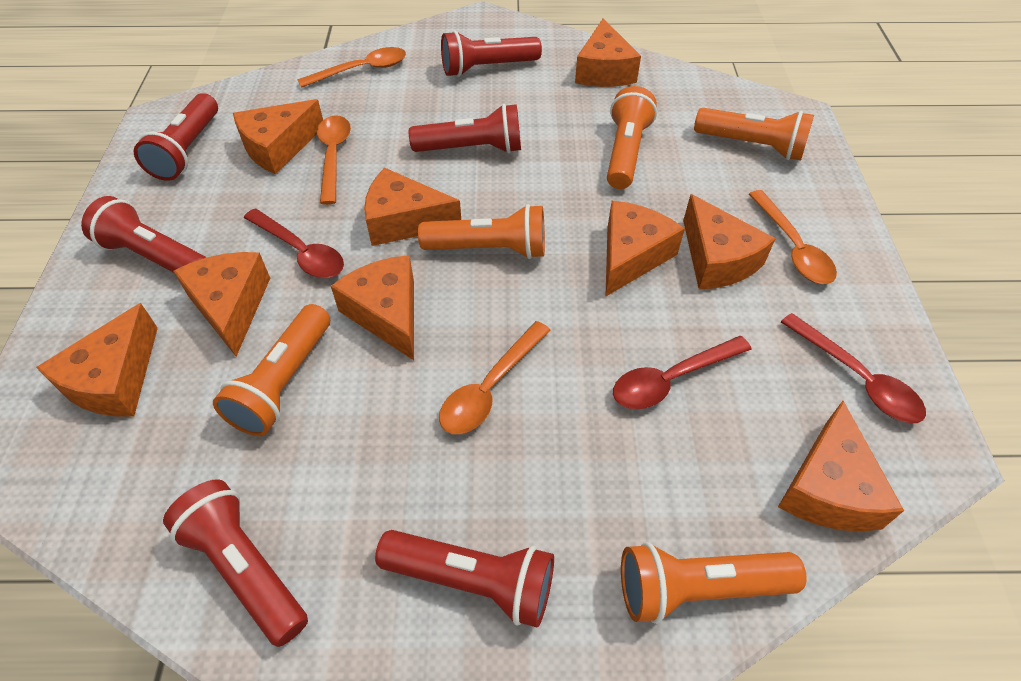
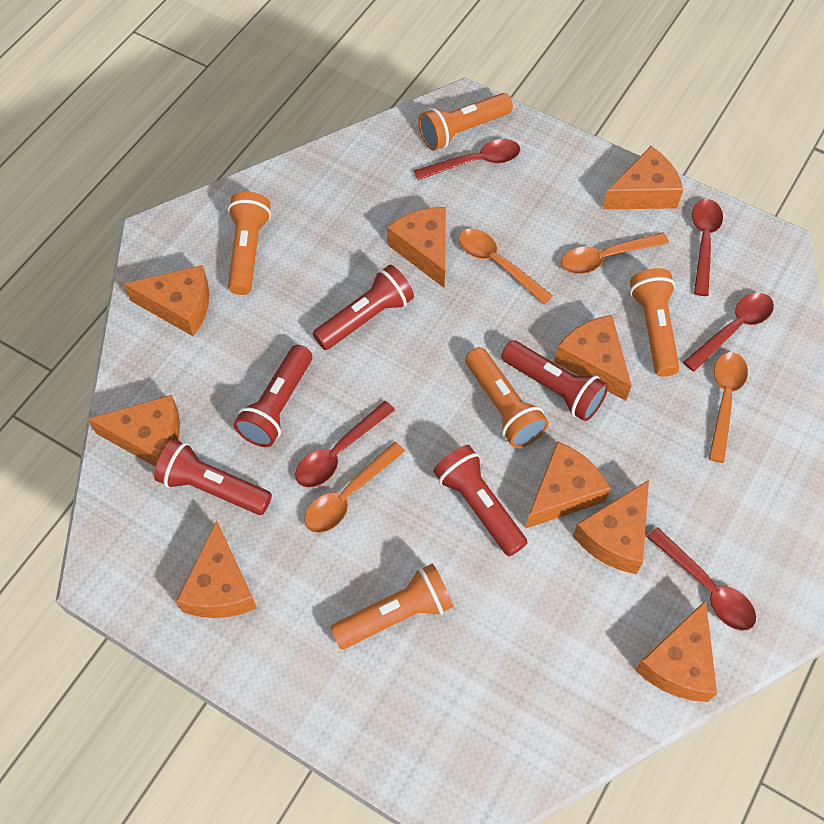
red flashlight: 6 -> 5
red spoon: 3 -> 5

